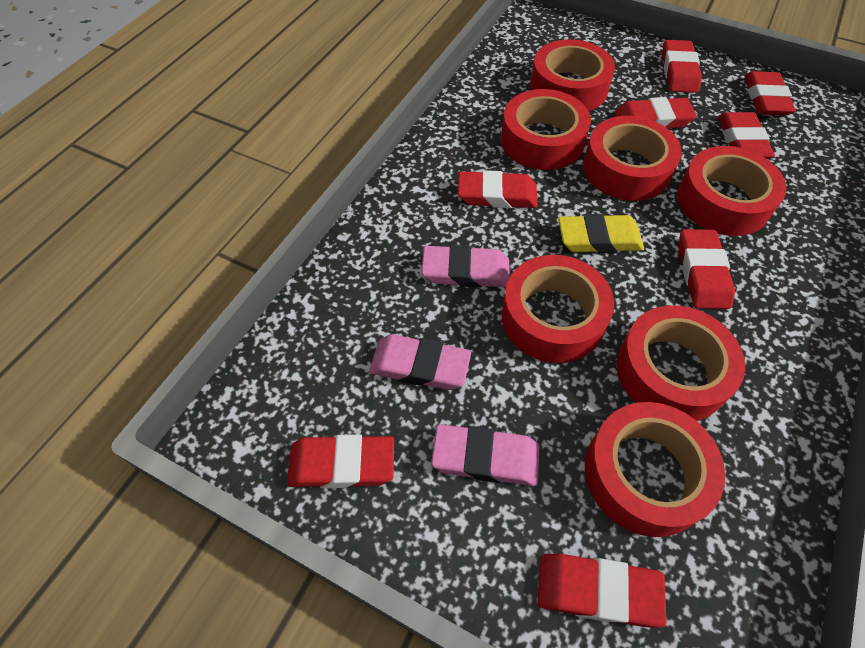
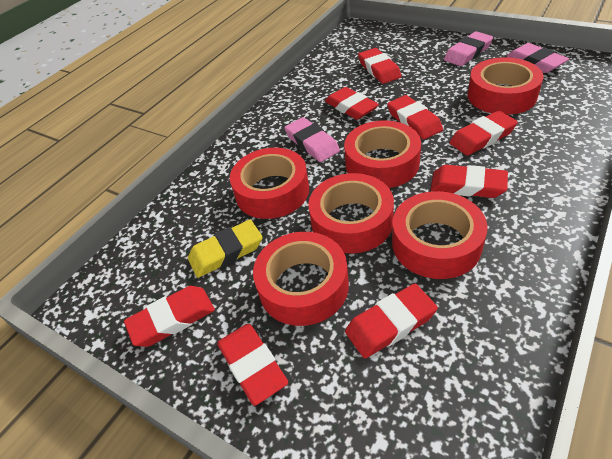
red tape: 7 -> 6

